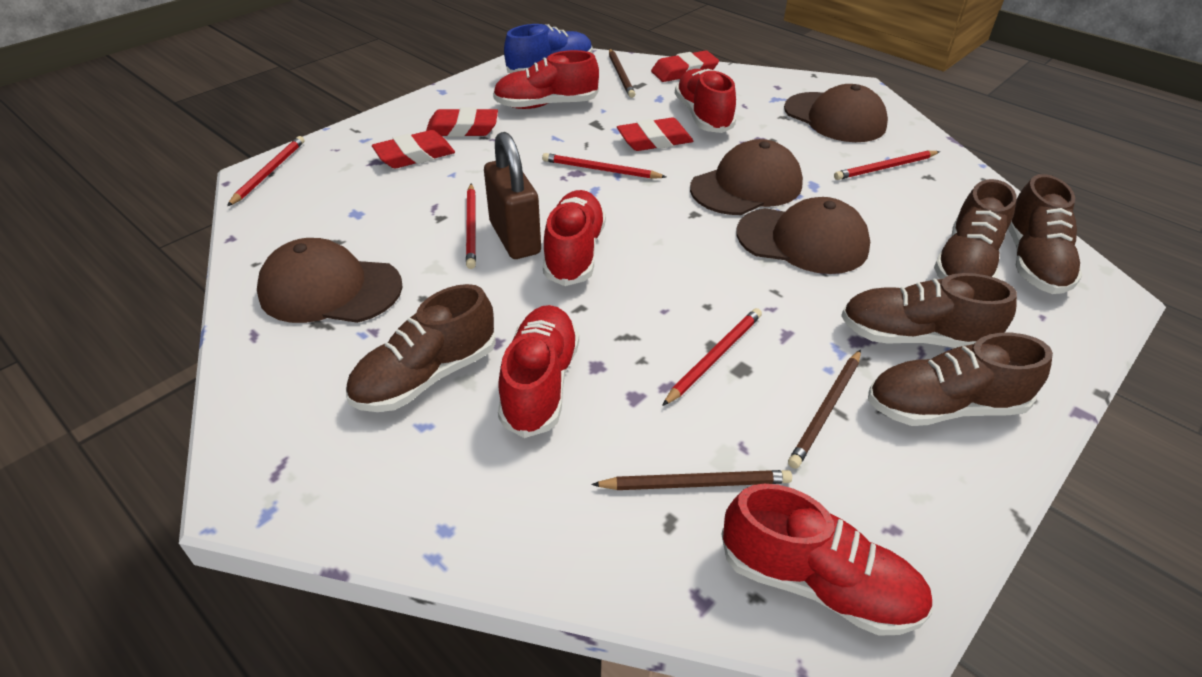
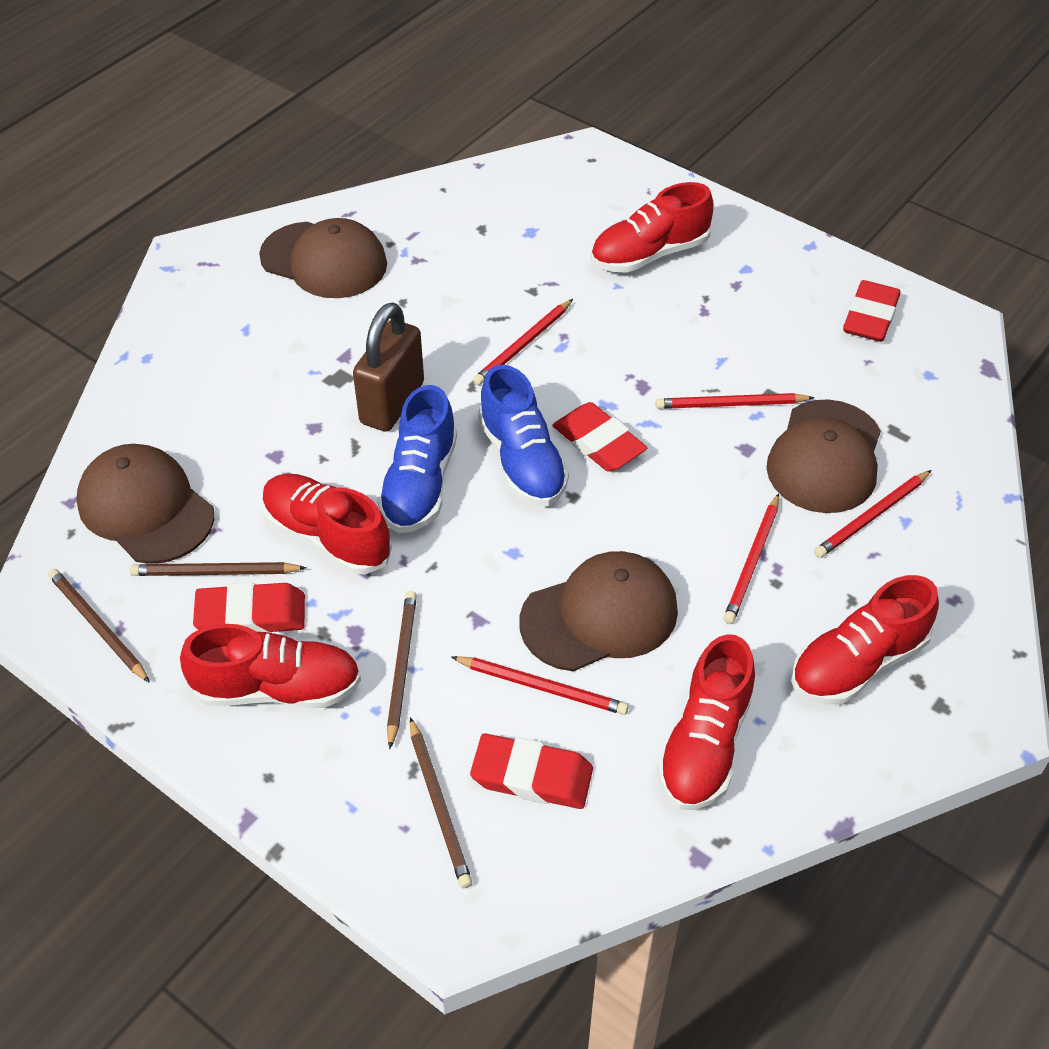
blue shoe: 1 -> 2
brown pencil: 3 -> 4
brown shoe: 5 -> 0

